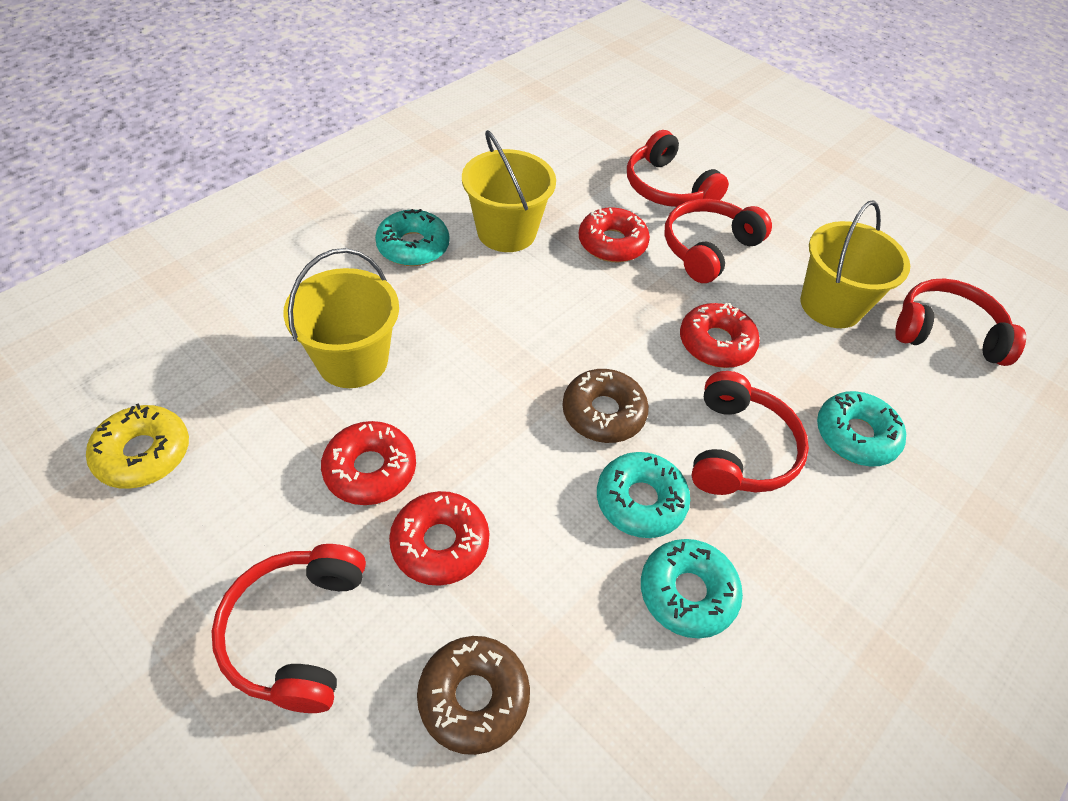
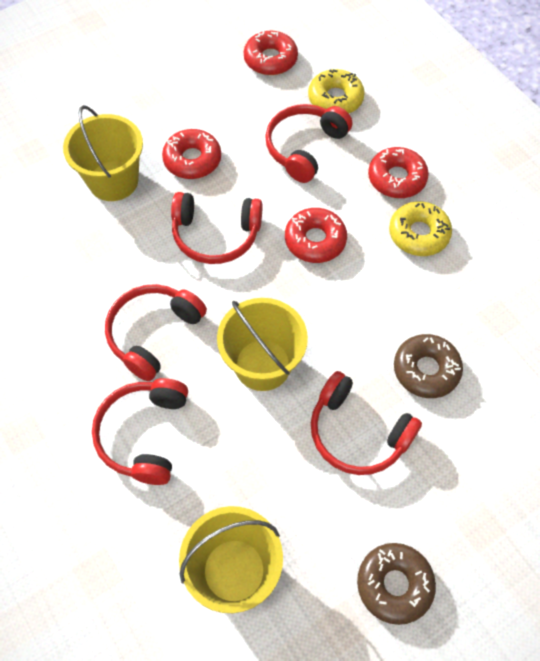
turquoise donut: 4 -> 0
yellow donut: 1 -> 2

